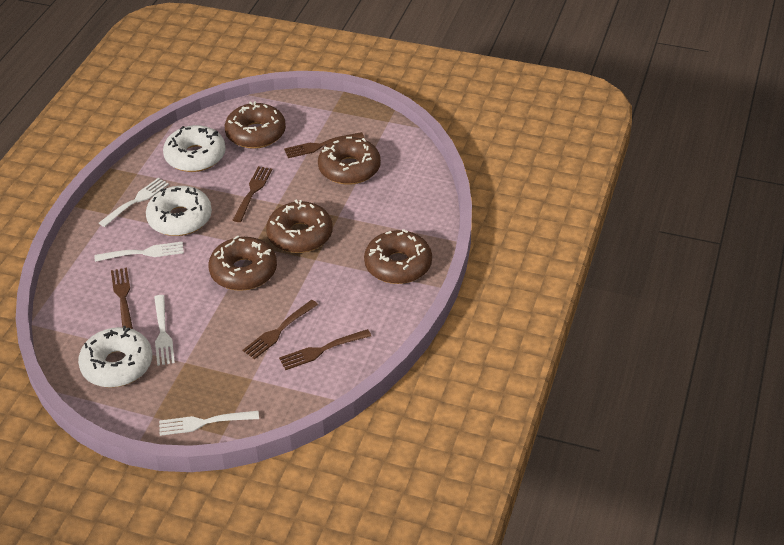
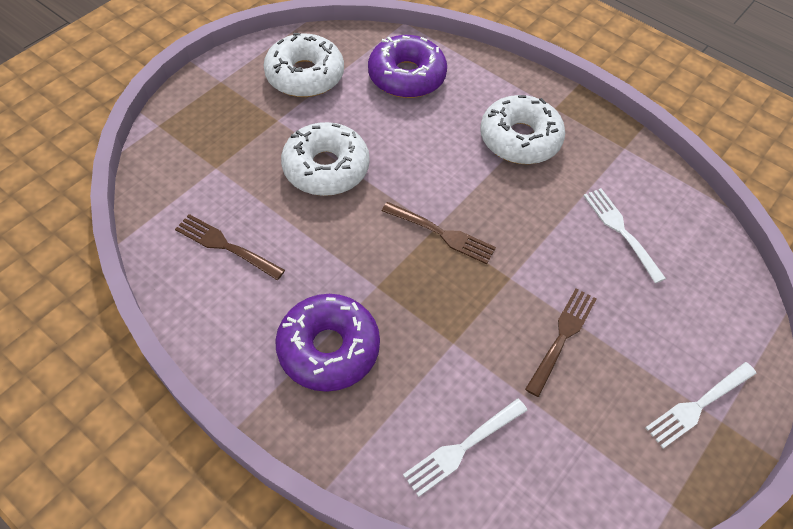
brown donut: 5 -> 0
brown fork: 5 -> 3
purple donut: 0 -> 2
white fork: 4 -> 3

